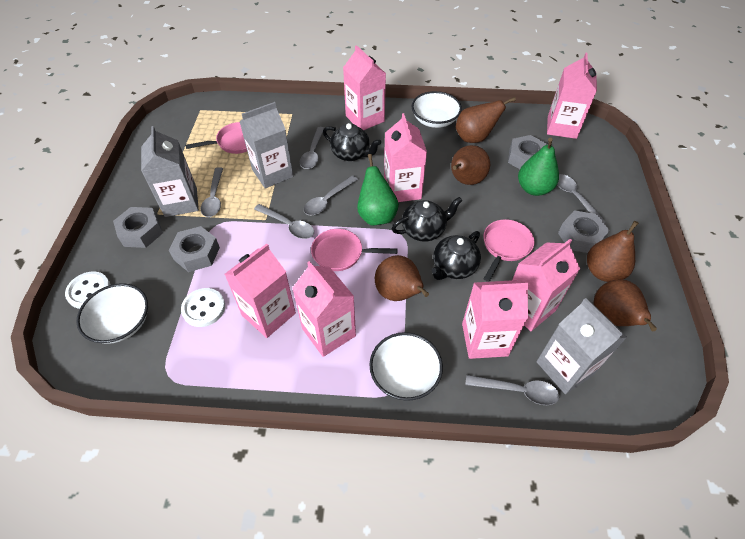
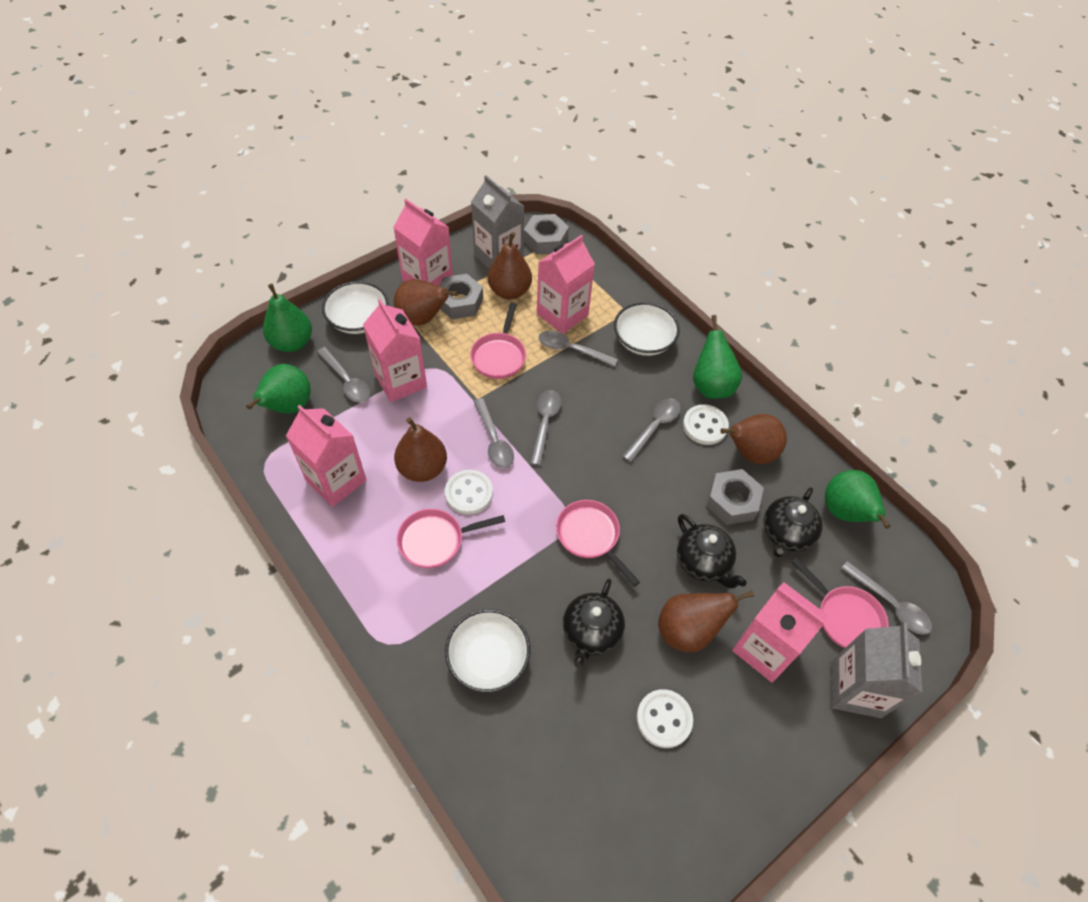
green pear: 2 -> 4
grey carton: 3 -> 2
grey nut: 4 -> 3
pink carton: 7 -> 5
pink pan: 3 -> 4
white button: 2 -> 3

